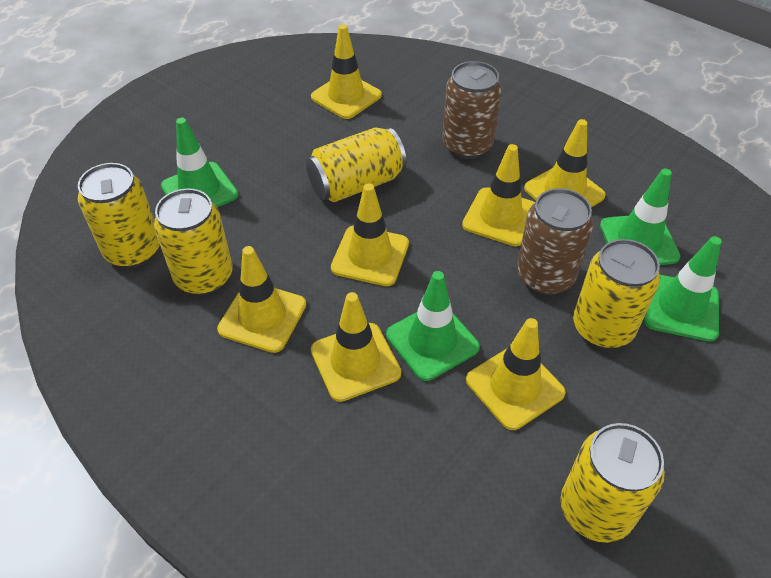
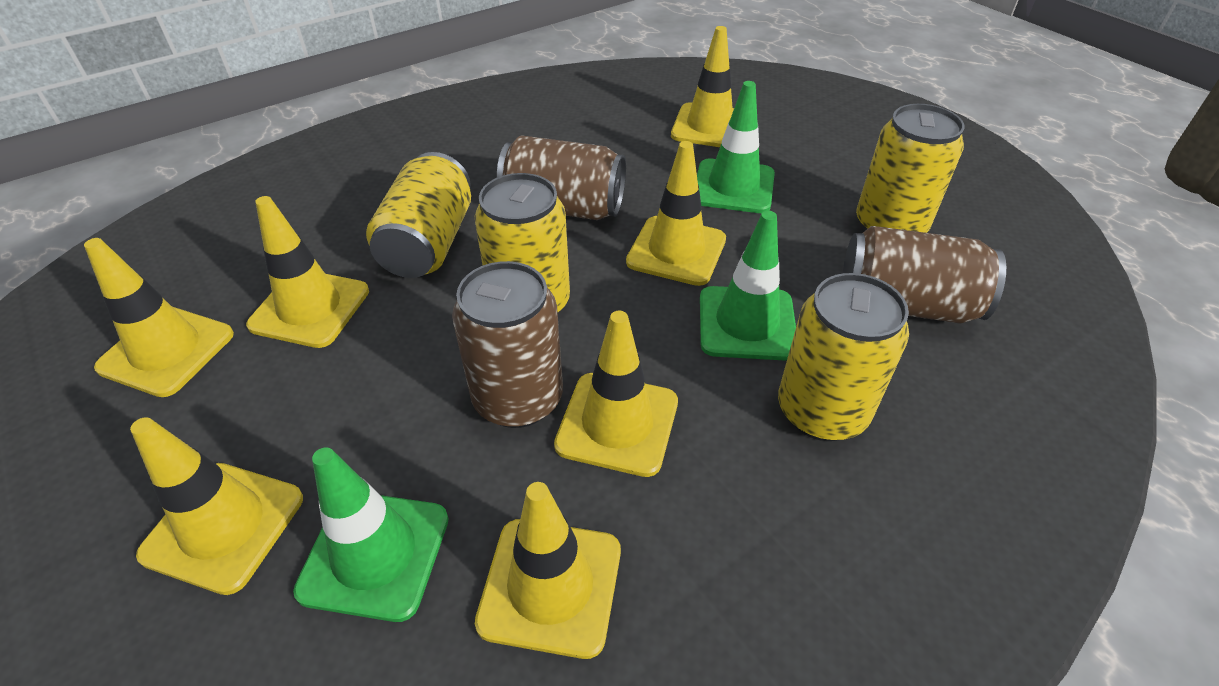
brown can: 2 -> 3
green traffic cone: 4 -> 3
yellow can: 5 -> 4

